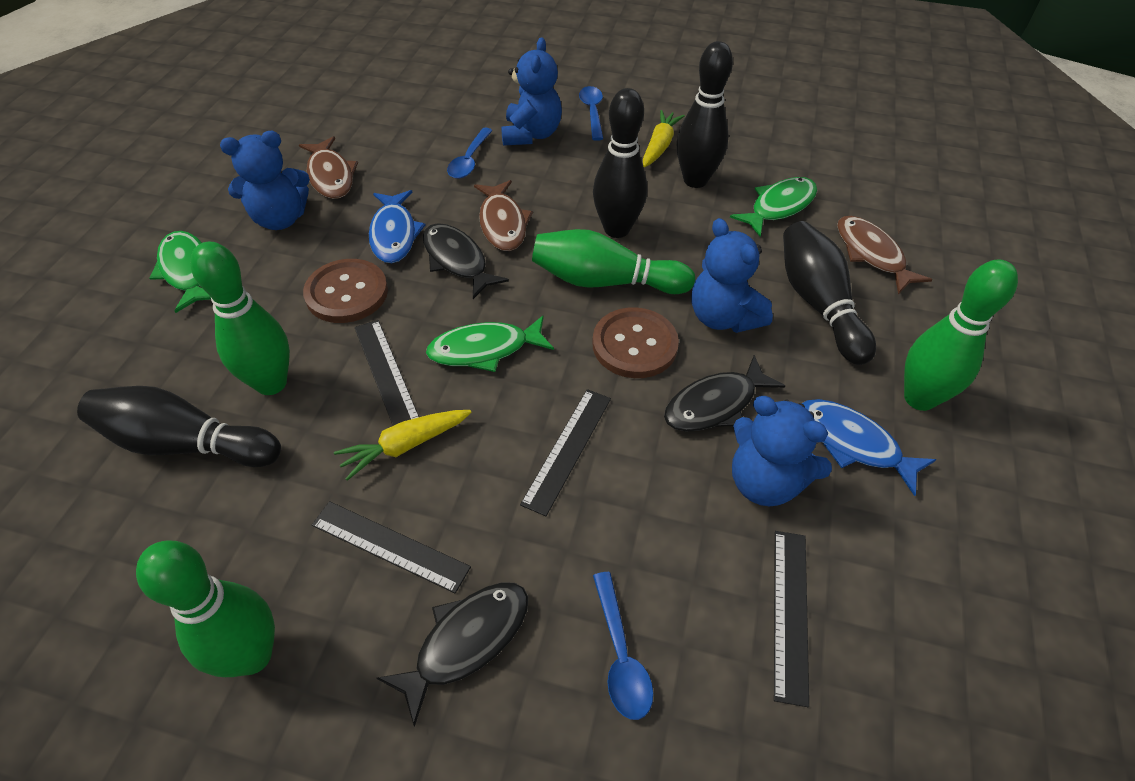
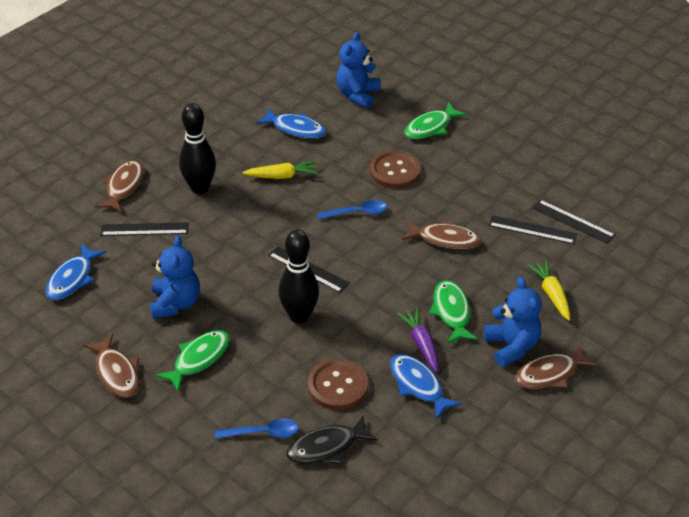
black bowling pin: 4 -> 2
black fish: 3 -> 1
blue fish: 2 -> 3
blue spoon: 3 -> 2
blue teddy bear: 4 -> 3
brown fish: 3 -> 4
green bowling pin: 4 -> 0
purple carrot: 0 -> 1

